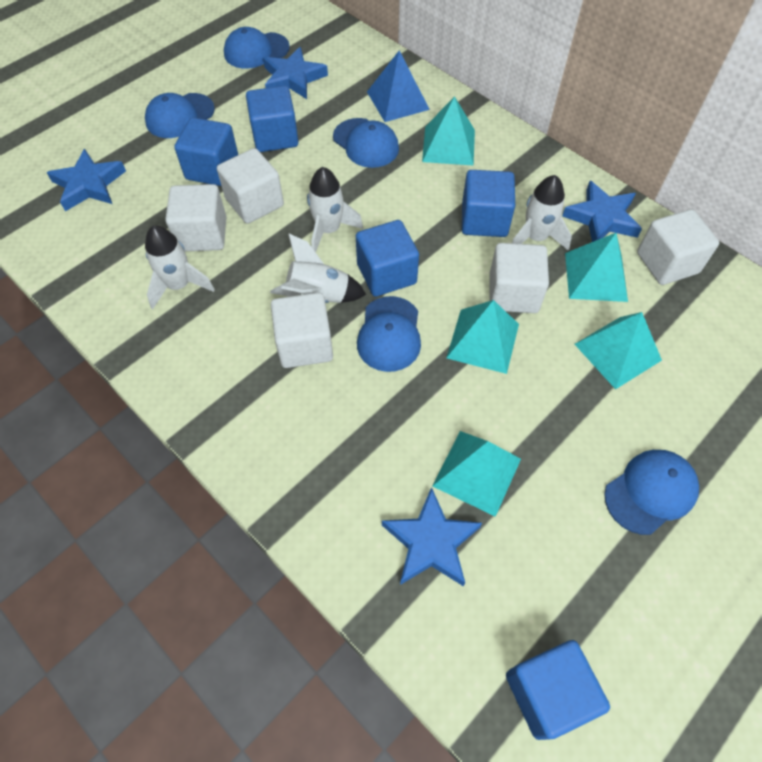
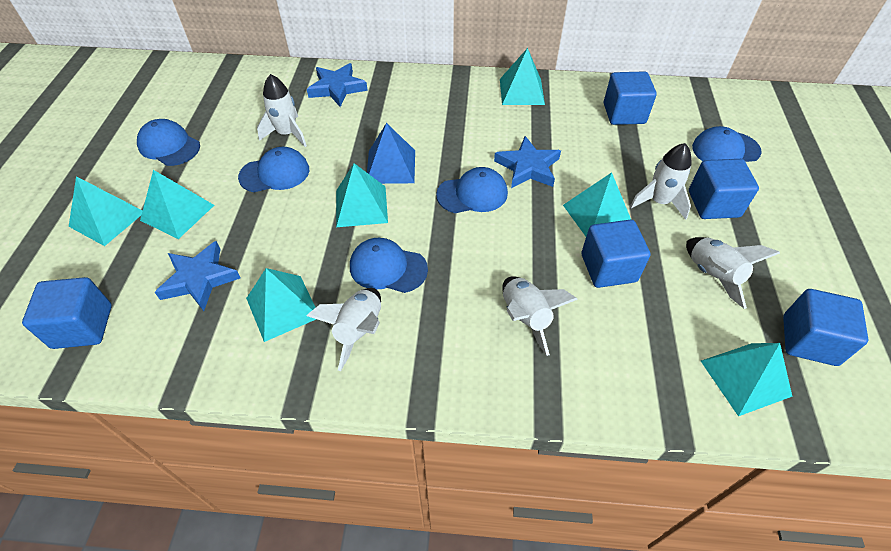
blue star: 4 -> 3
turquoise pyramid: 5 -> 7
white cube: 5 -> 0
white rocket: 4 -> 5

